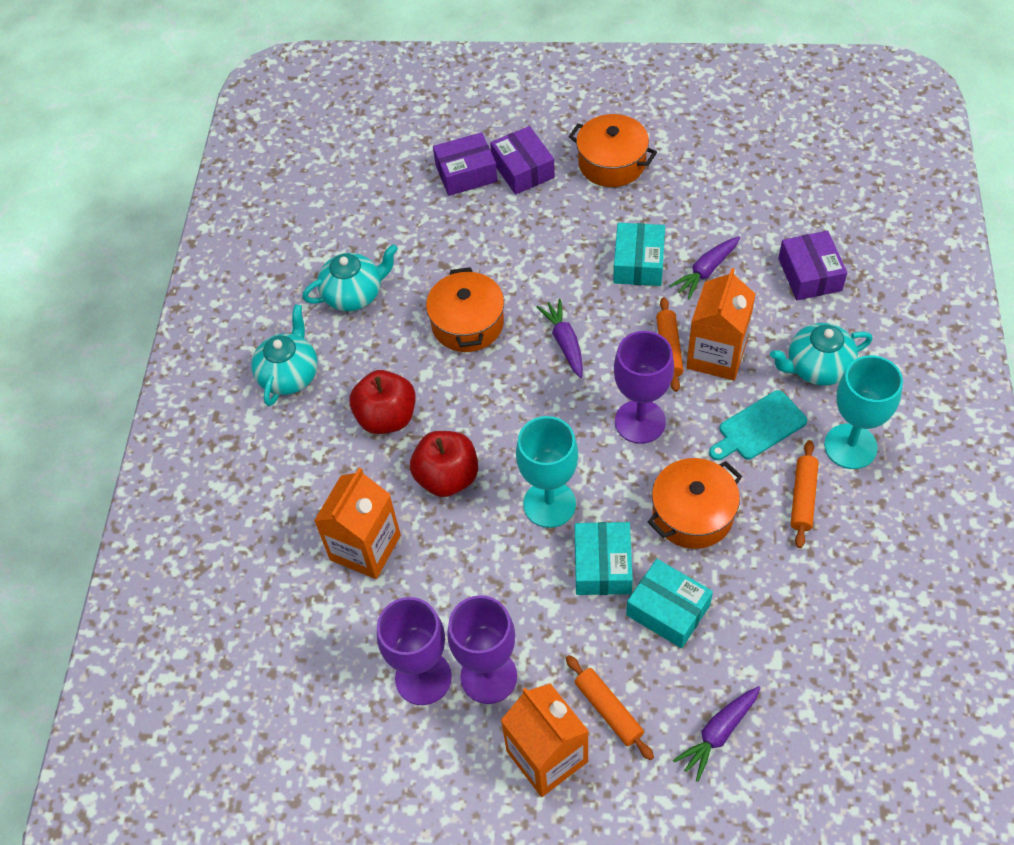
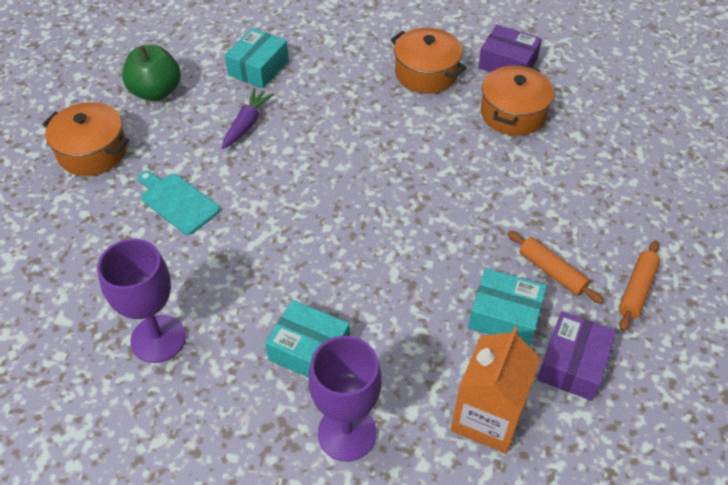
green apple: 0 -> 1
orange carton: 3 -> 1
orange rolling pin: 3 -> 2
purple box: 3 -> 2
purple carrot: 3 -> 1
purple goblet: 3 -> 2
red apple: 2 -> 0
turquoise goblet: 2 -> 0
turquoise teapot: 3 -> 0

